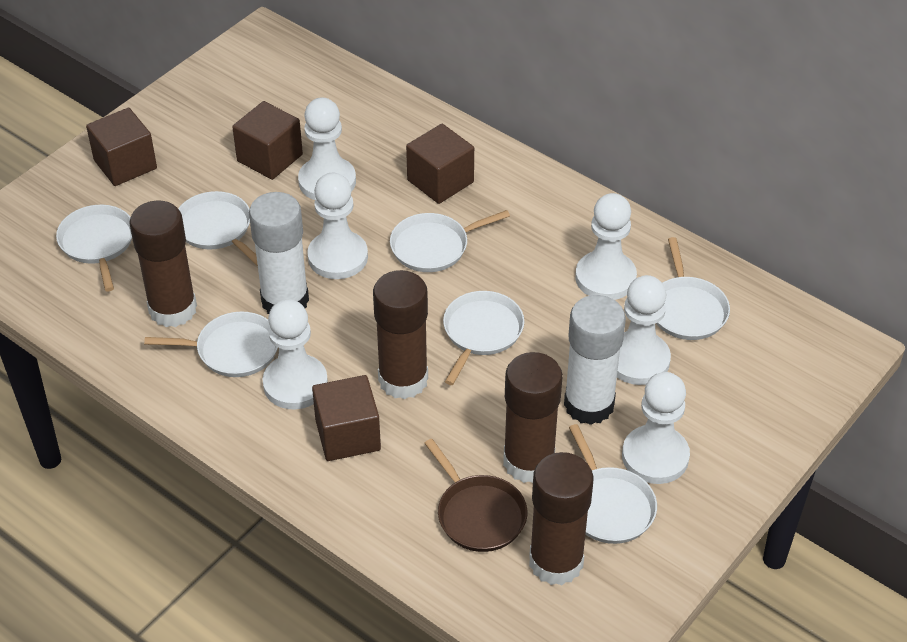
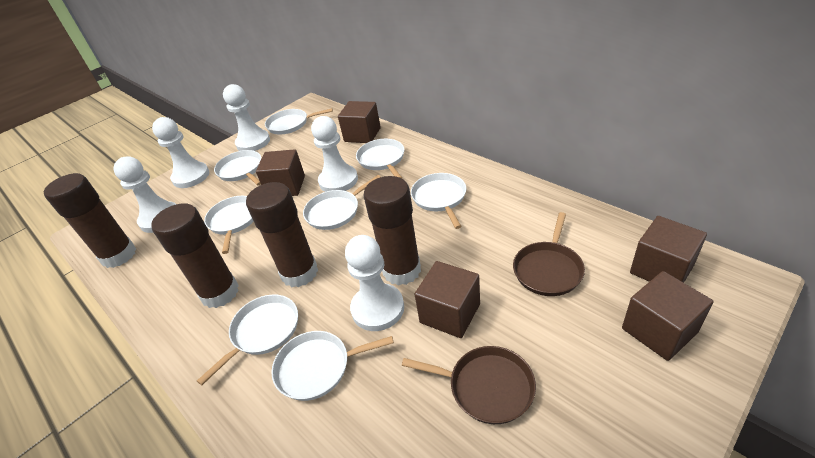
brown cube: 4 -> 5
brown pan: 1 -> 2
white glue stick: 2 -> 0
white pan: 7 -> 8
white pawn: 6 -> 5

